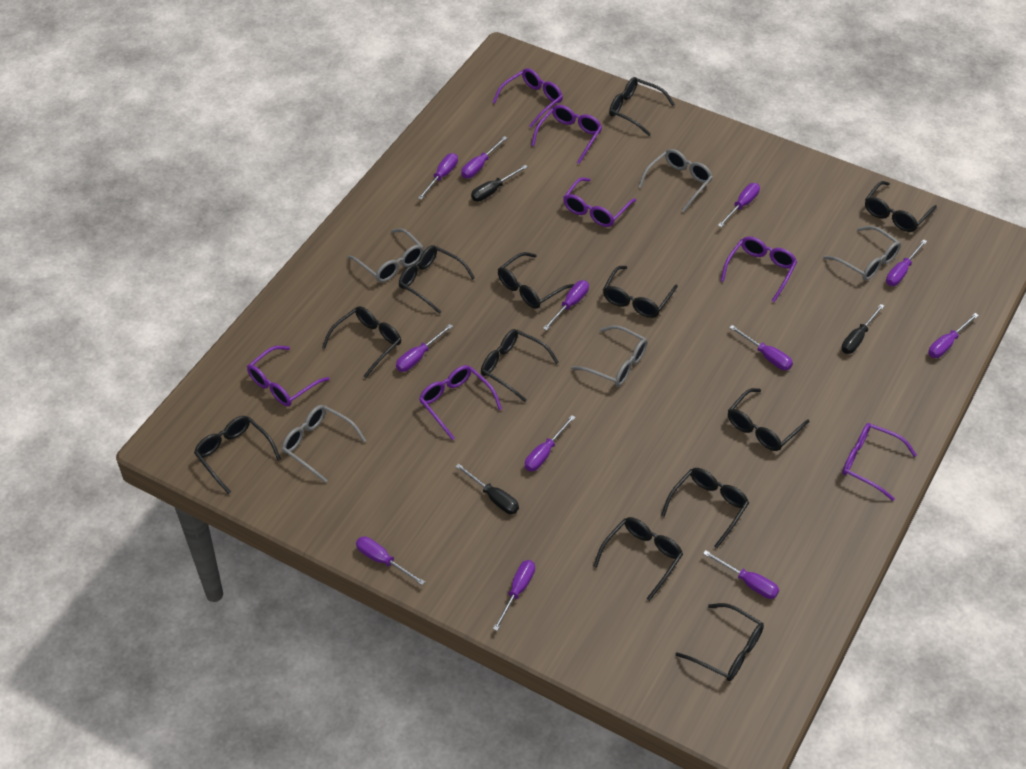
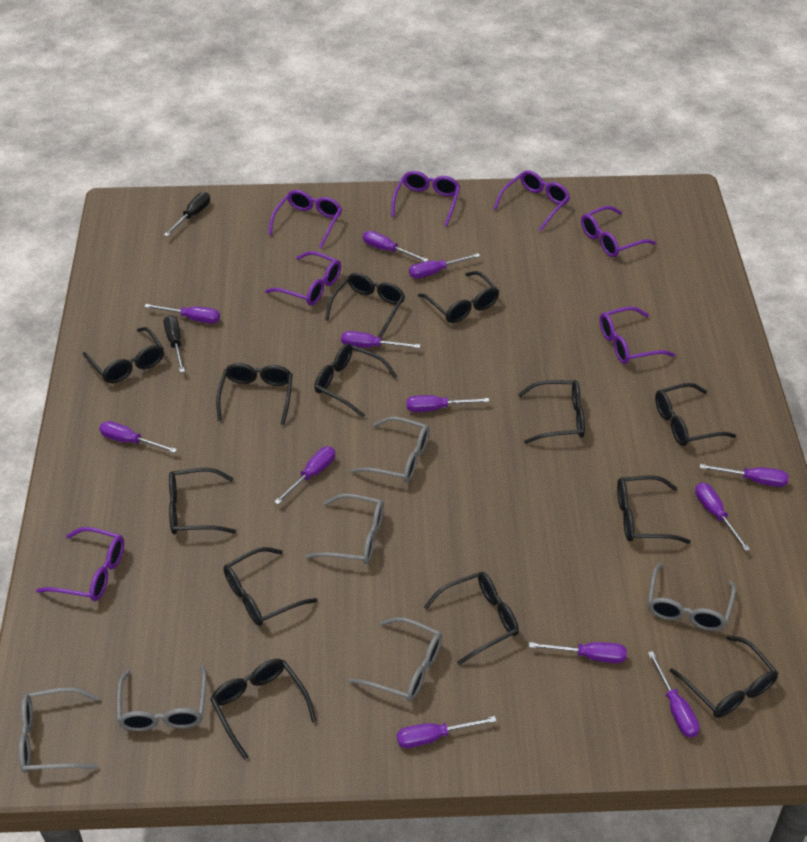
black glasses: 12 -> 13
black screwdriver: 3 -> 2
grey glasses: 5 -> 6

